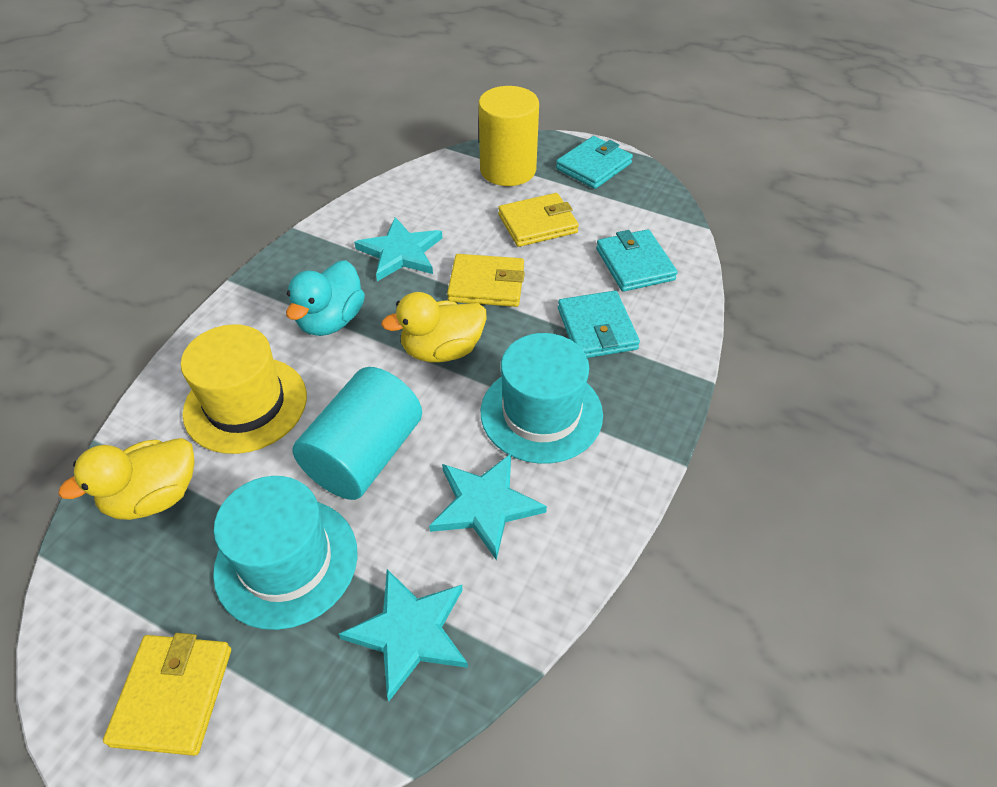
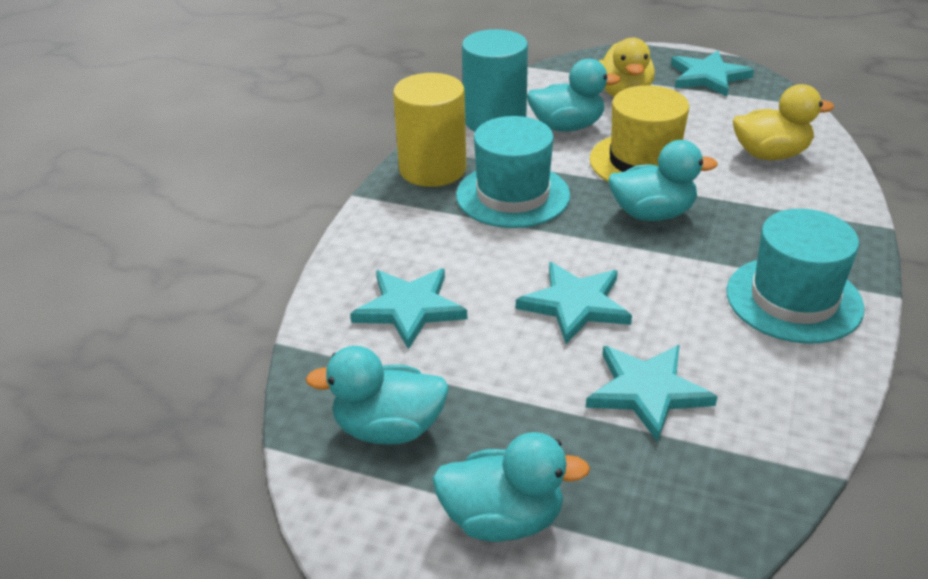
turquoise duck: 1 -> 4
turquoise star: 3 -> 4
turquoise wallet: 3 -> 0
yellow wallet: 3 -> 0

